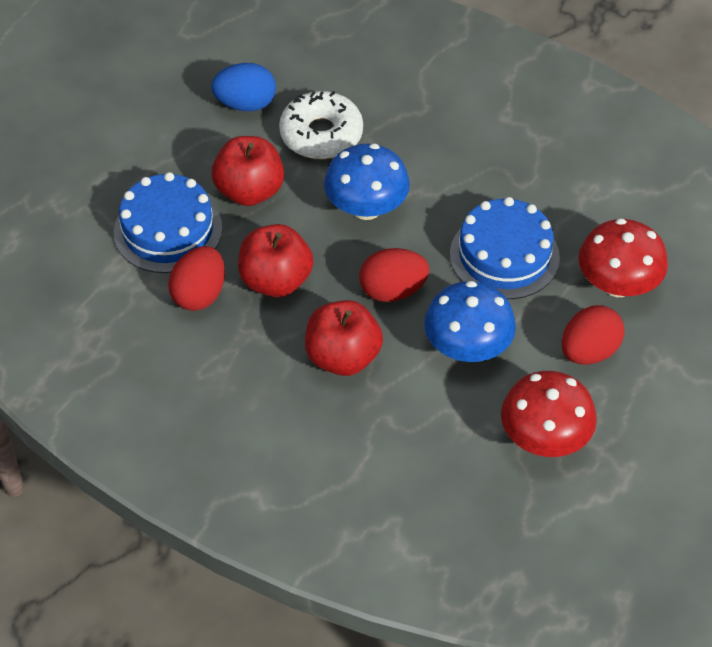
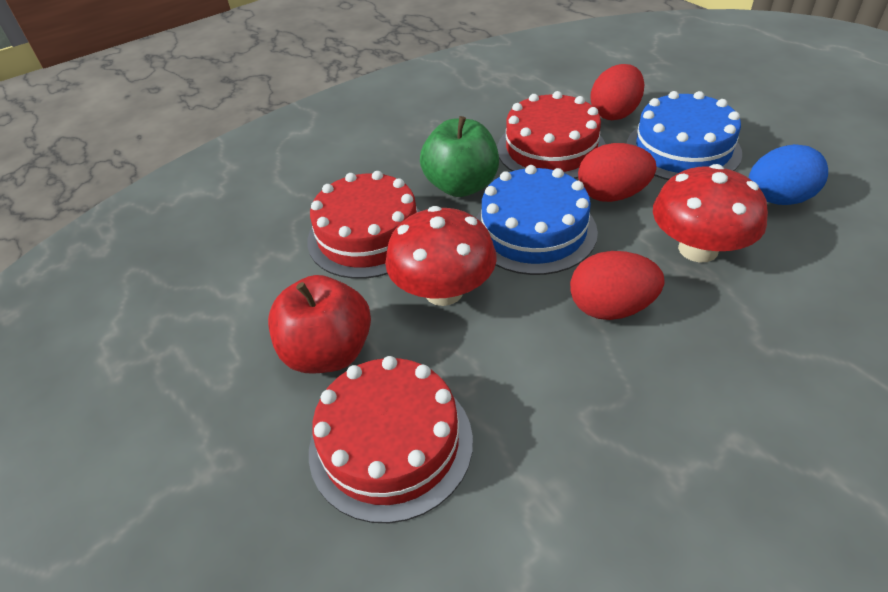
blue mushroom: 2 -> 0
green apple: 0 -> 1
red apple: 3 -> 1
red cake: 0 -> 3
white donut: 1 -> 0

